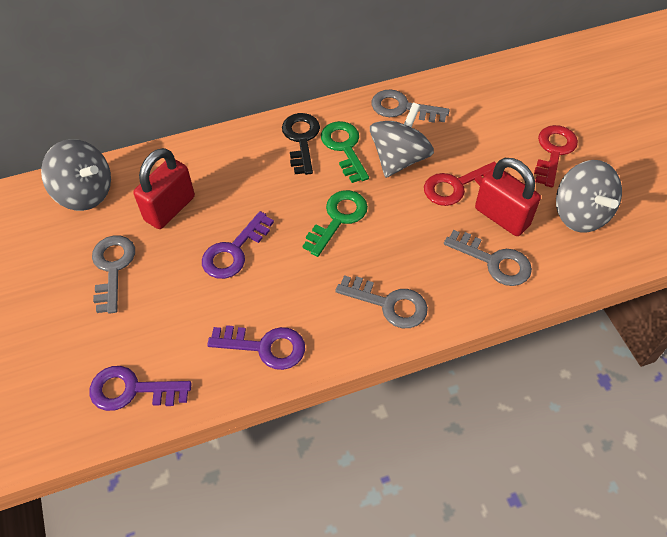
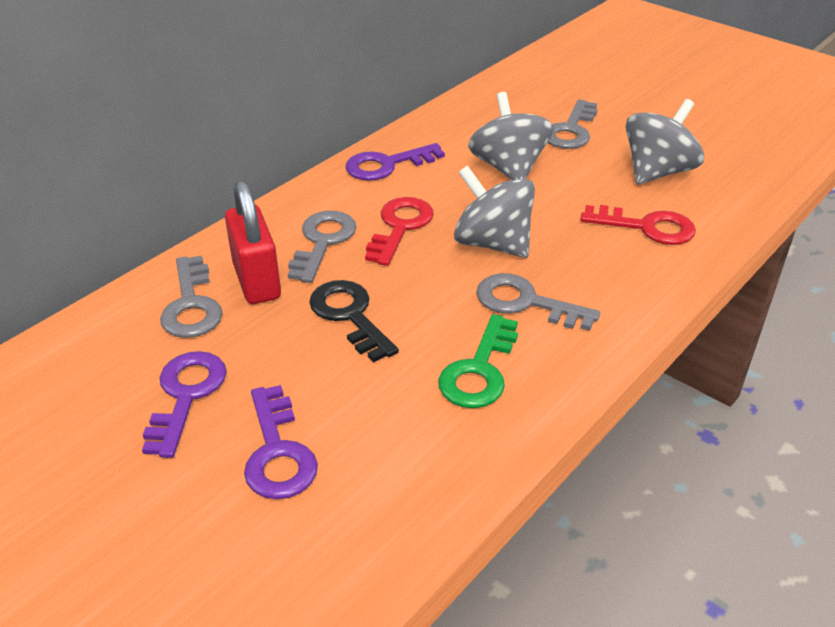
green key: 2 -> 1
red padlock: 2 -> 1

